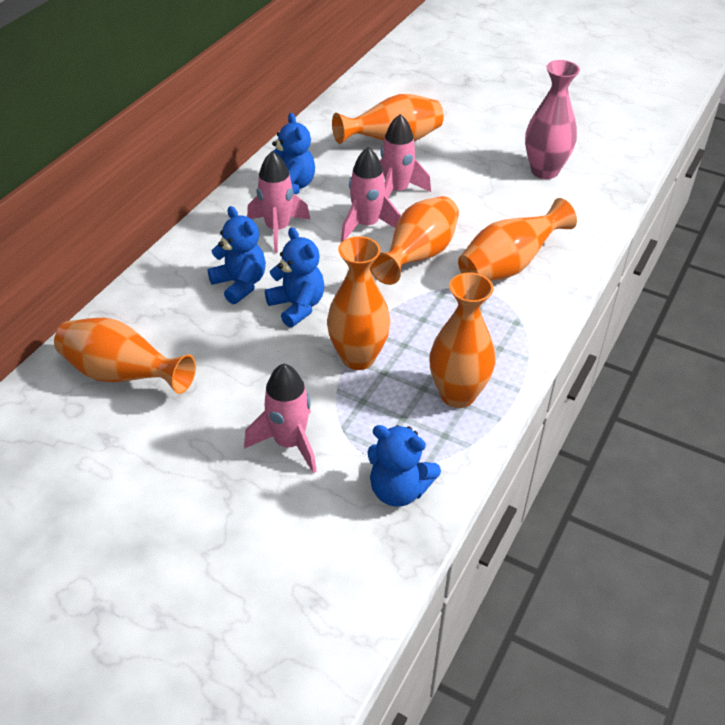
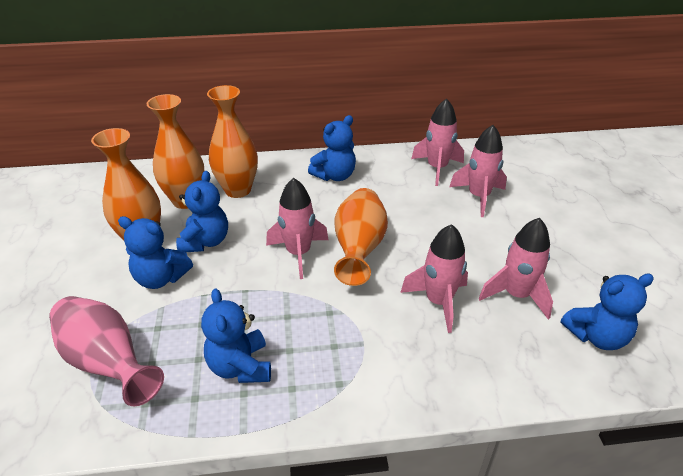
blue teddy bear: 4 -> 5
orange vase: 6 -> 4
pink rocket: 4 -> 5

